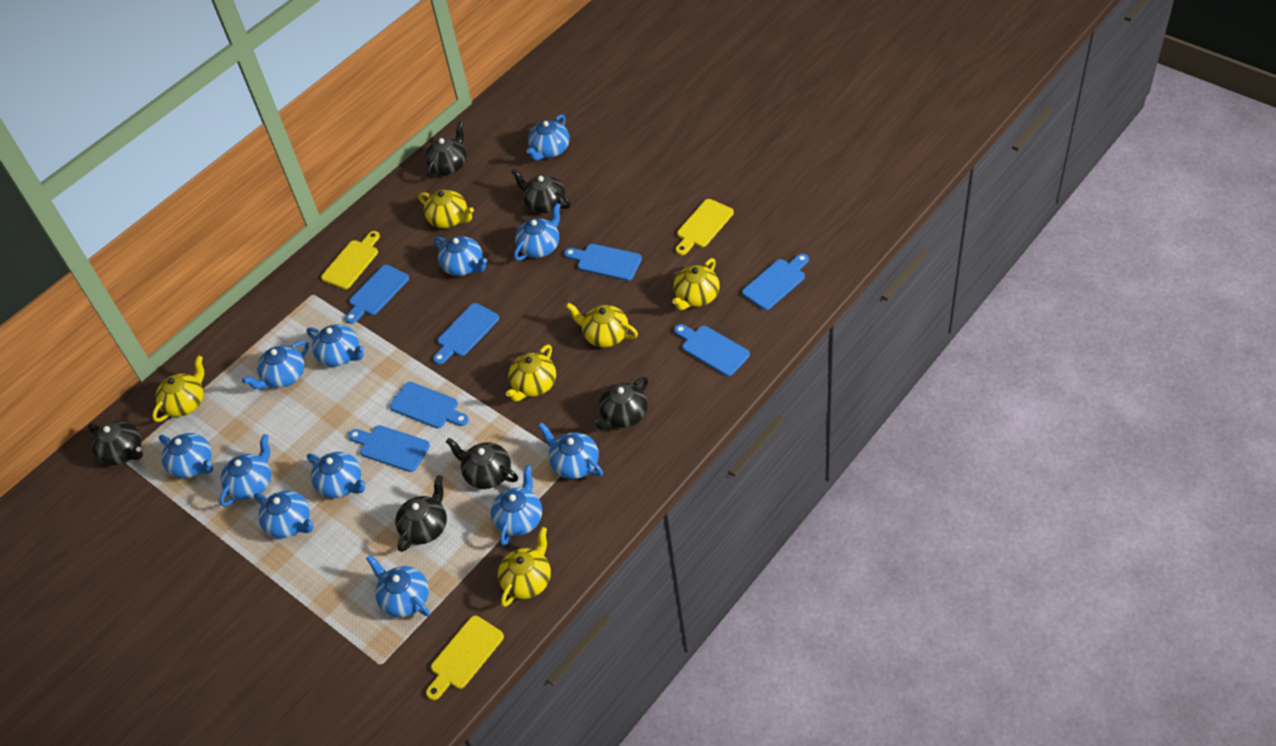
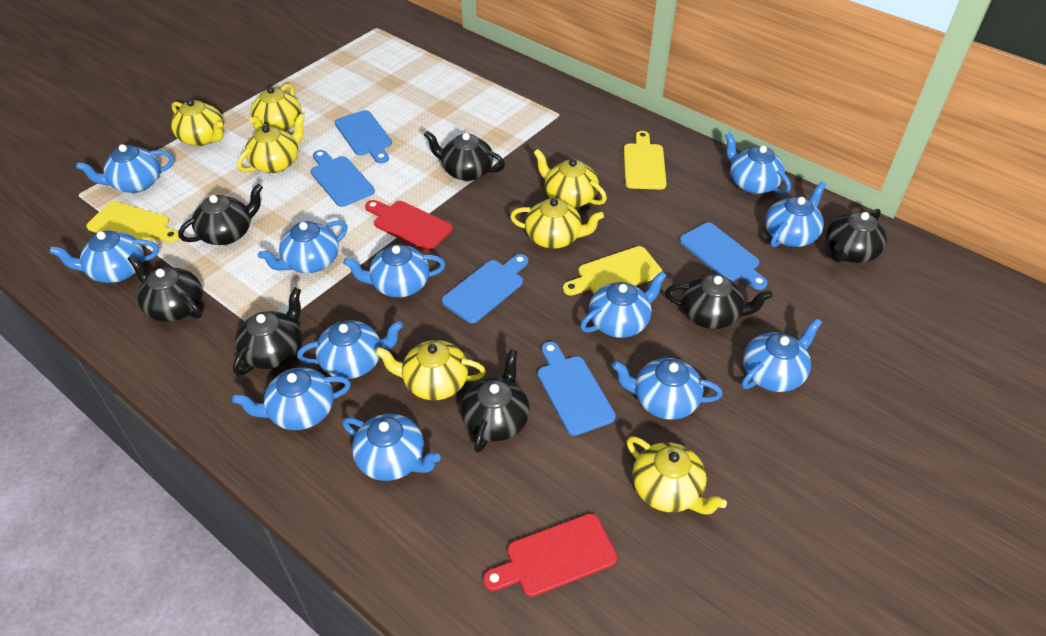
black teapot: 6 -> 7
blue cutting board: 7 -> 5
red cutting board: 0 -> 2
yellow teapot: 6 -> 7

